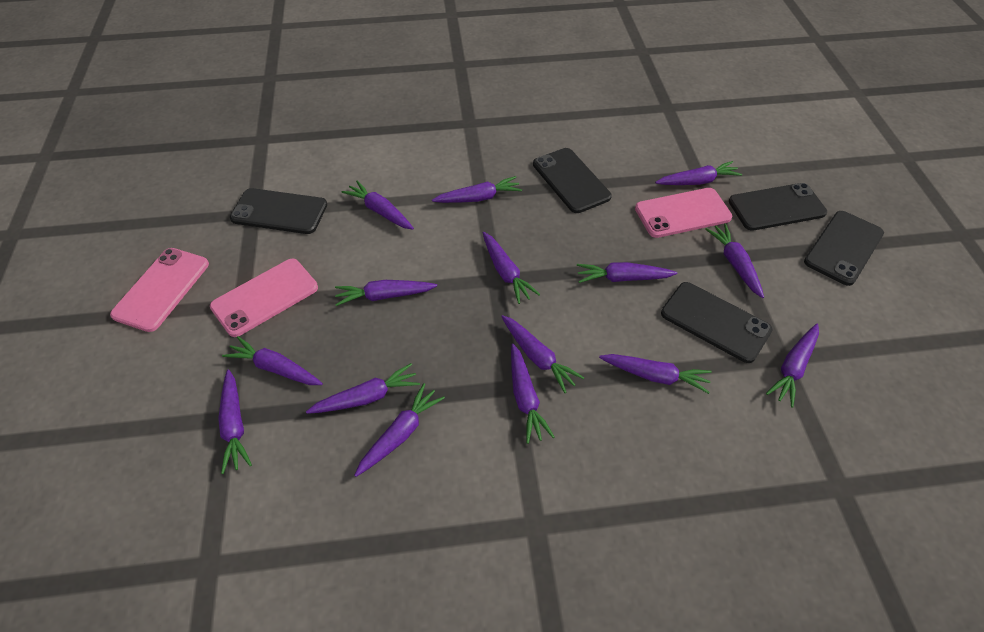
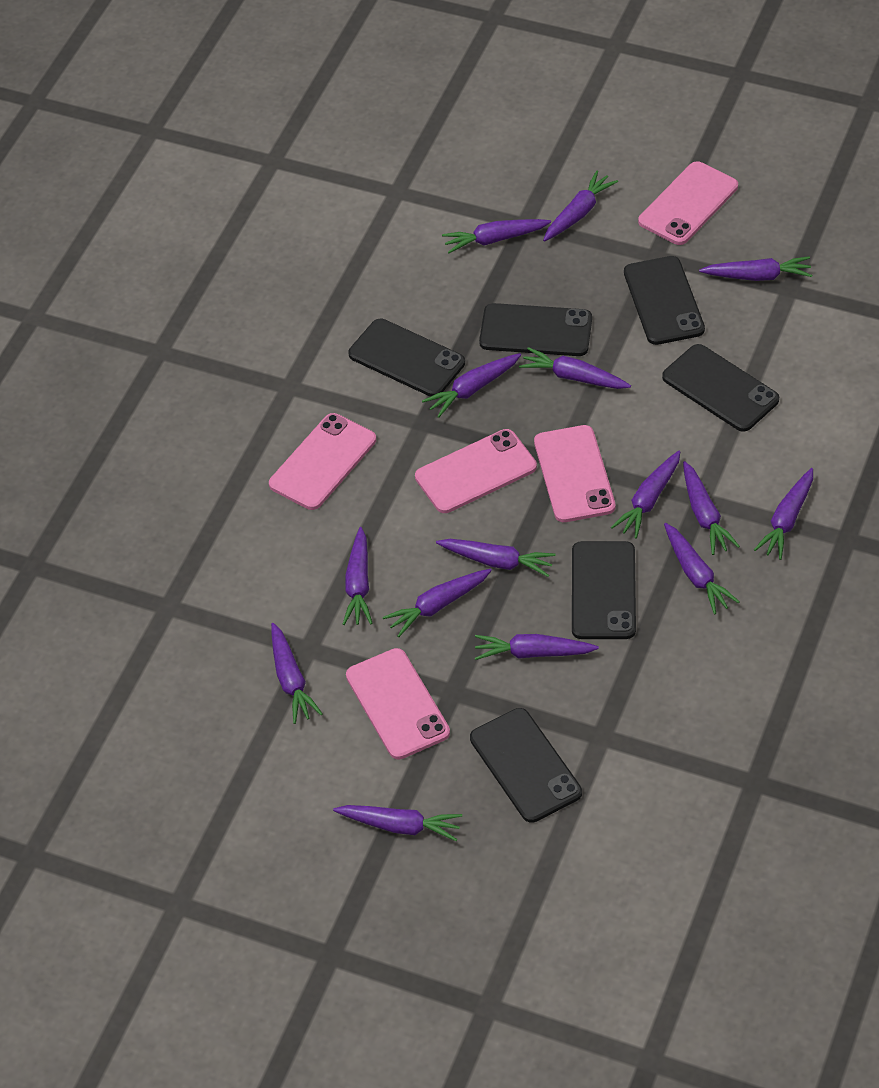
black phone: 5 -> 6
pink phone: 3 -> 5

